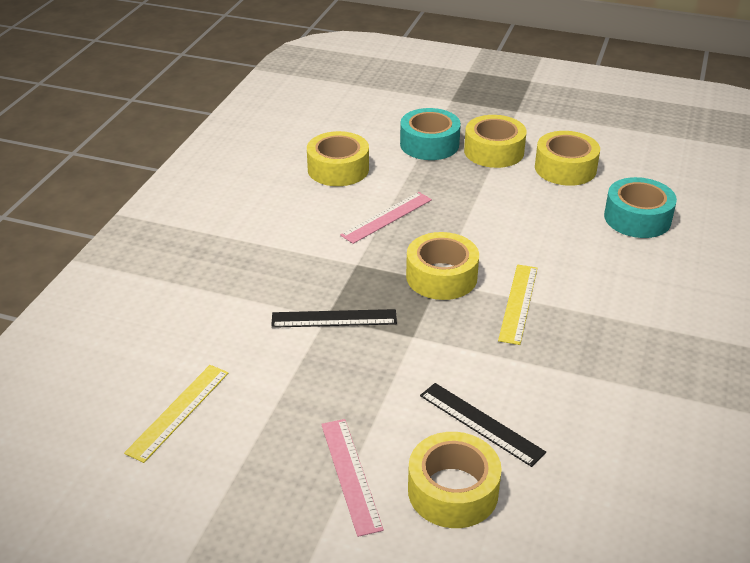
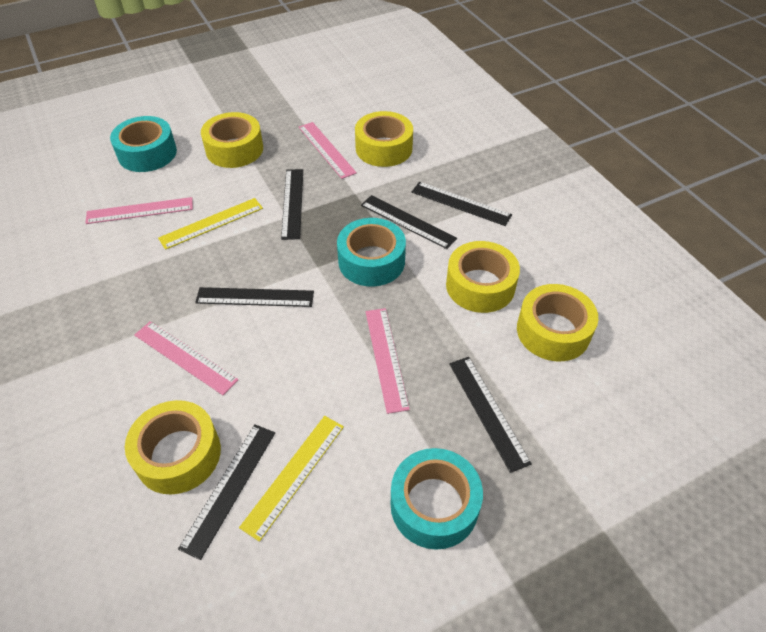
black ruler: 2 -> 6
pink ruler: 2 -> 4
turquoise tape: 2 -> 3

